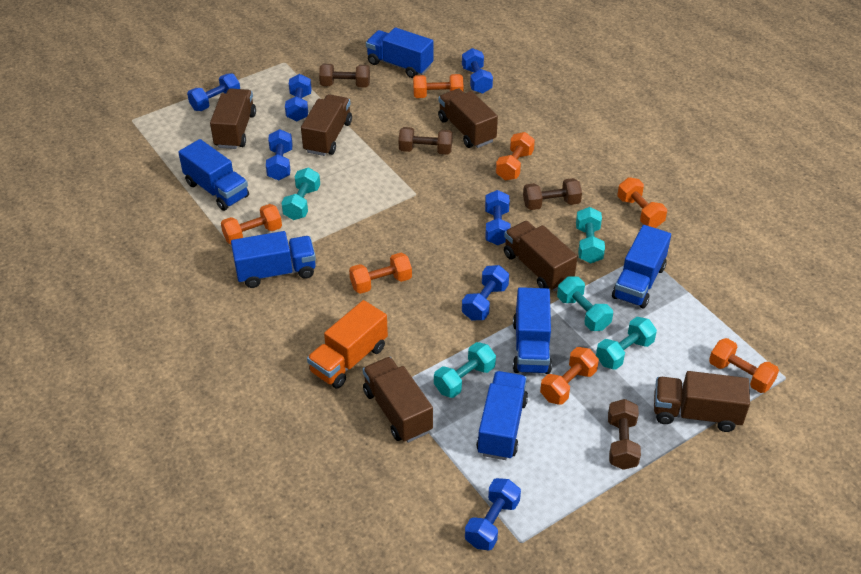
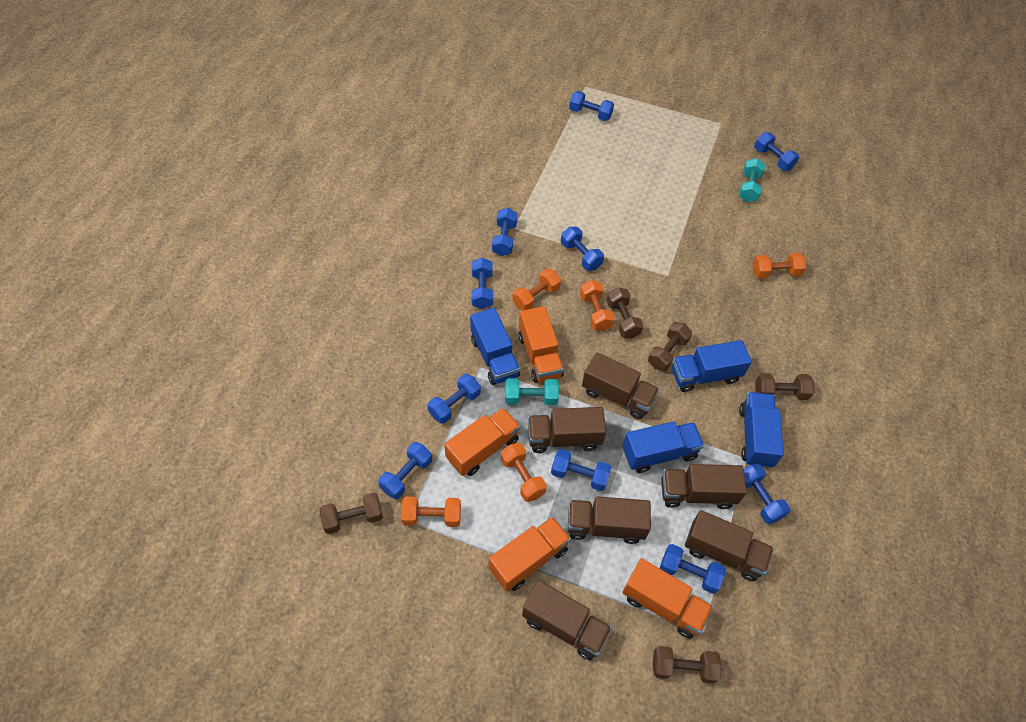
blue dumbbell: 7 -> 10
blue truck: 6 -> 4
brown dumbbell: 4 -> 5
orange dumbbell: 7 -> 5
orange truck: 1 -> 4
turquoise dumbbell: 5 -> 2

